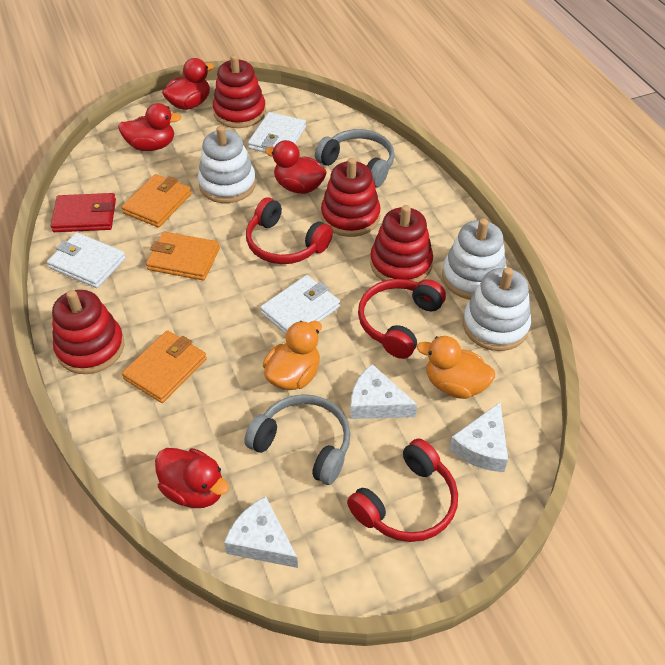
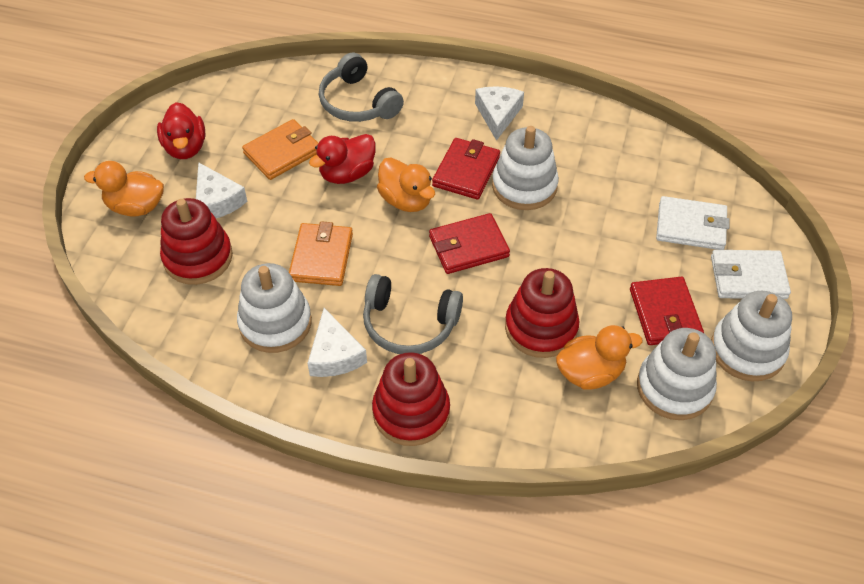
orange duck: 2 -> 3
orange wallet: 3 -> 2
red duck: 4 -> 2
red headphones: 3 -> 0
red stacking toy: 4 -> 3
red wallet: 1 -> 3
white stacking toy: 3 -> 4
white wallet: 3 -> 2

